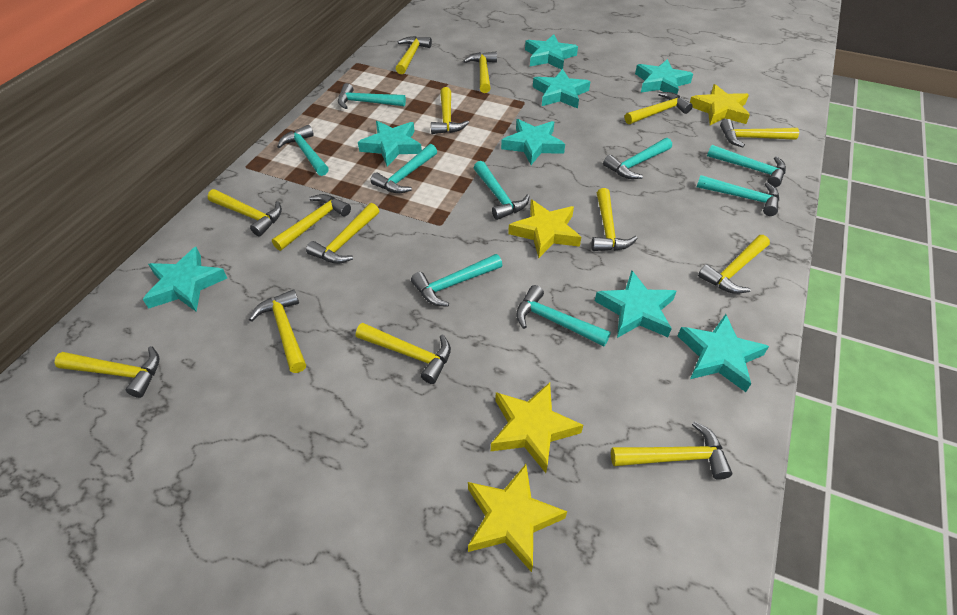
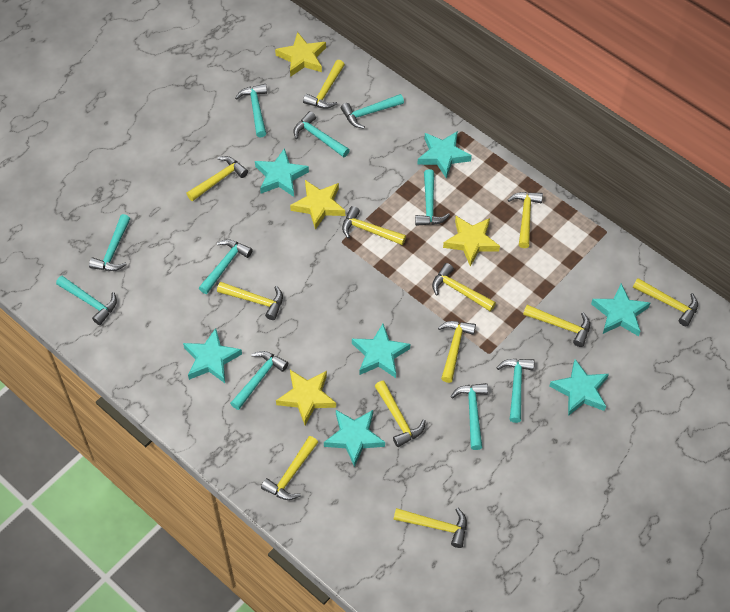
turquoise hammer: 9 -> 10
turquoise star: 8 -> 7
yellow hammer: 14 -> 12

